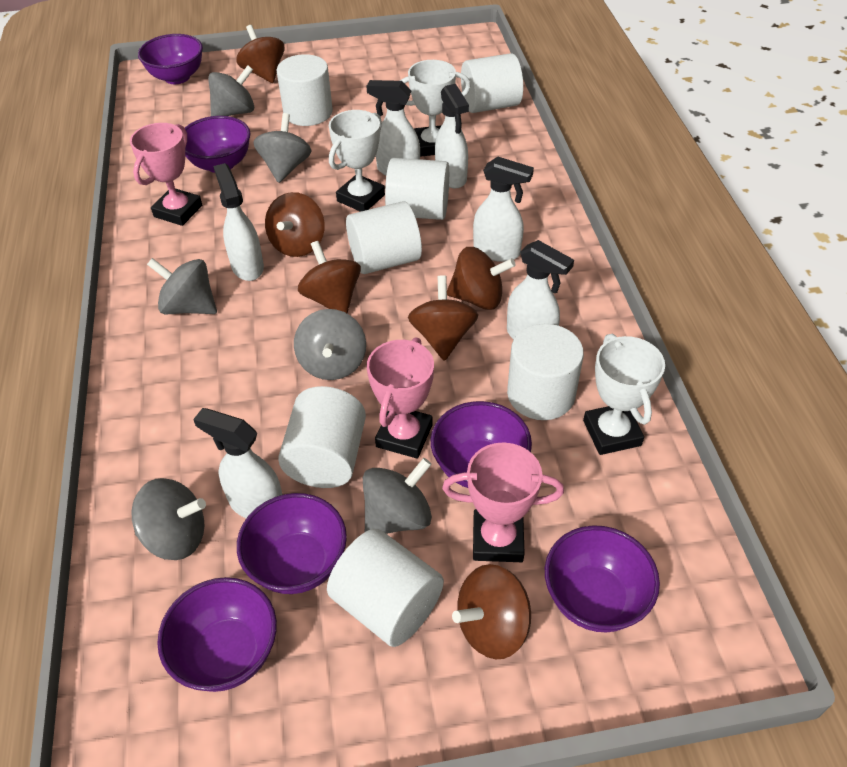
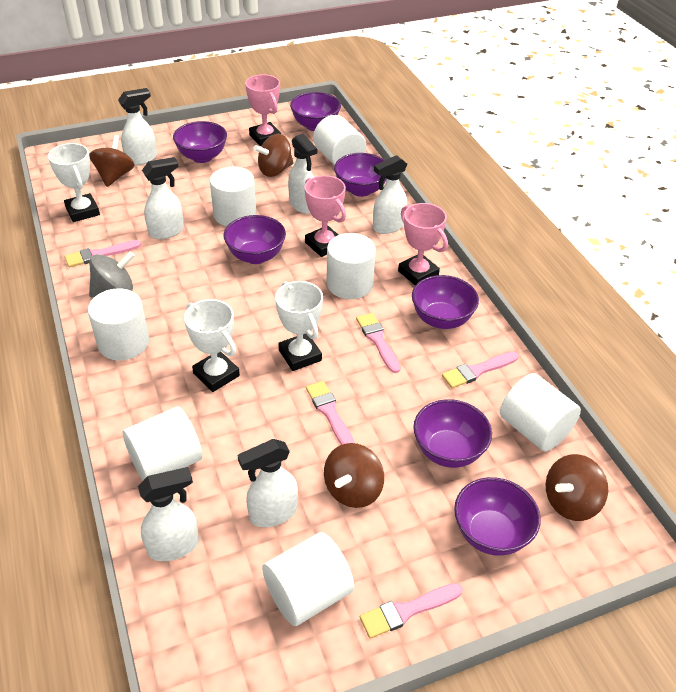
brown spinning top: 6 -> 4
grey spinning top: 6 -> 1
pink brush: 0 -> 5
purple bowl: 6 -> 7

